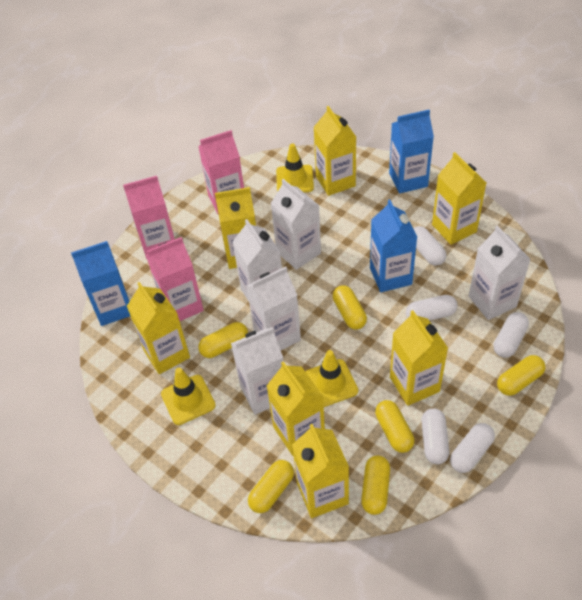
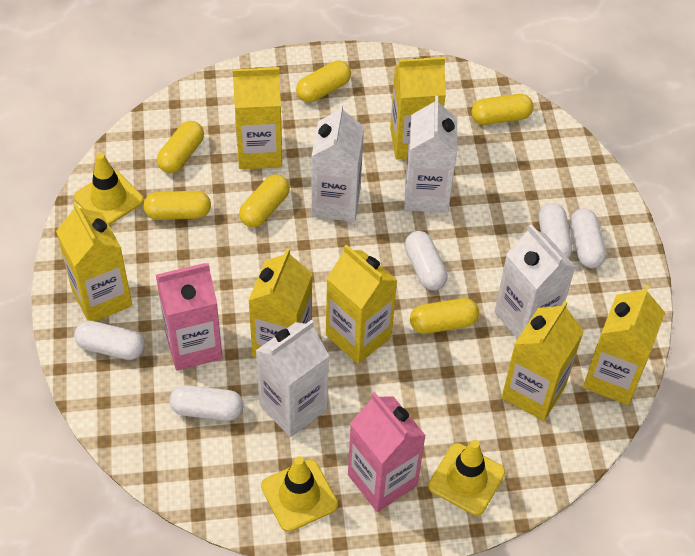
blue carton: 3 -> 0
pink carton: 3 -> 2
white carton: 5 -> 4

